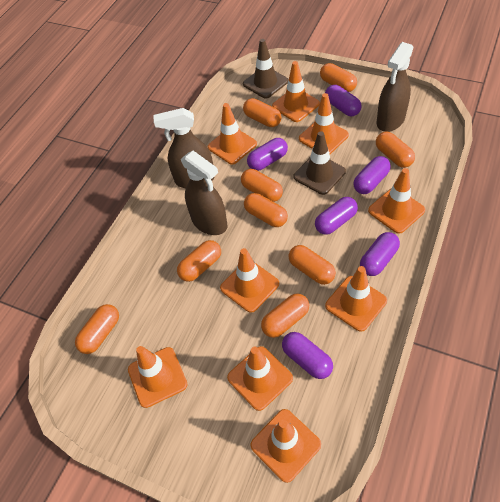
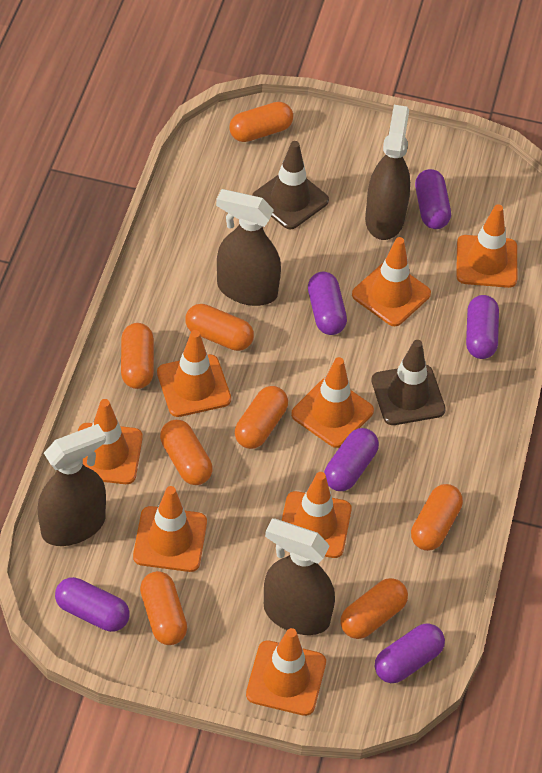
brown spray bottle: 3 -> 4
orange capsule: 9 -> 8
orange traffic cone: 9 -> 8

